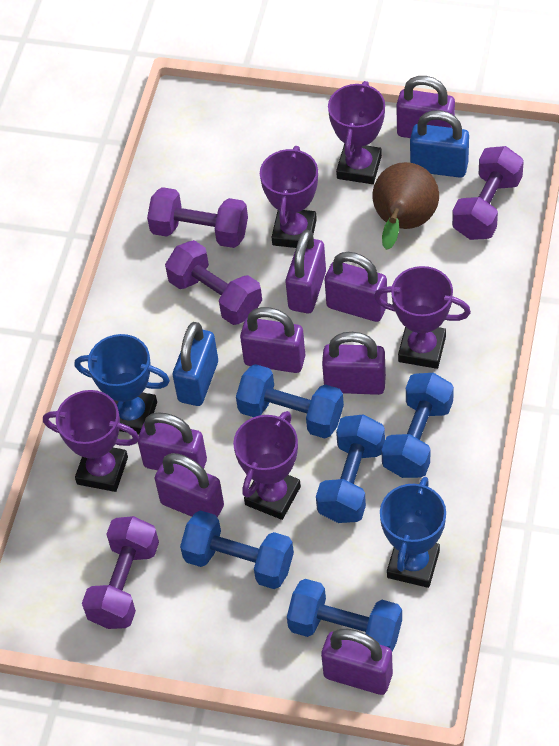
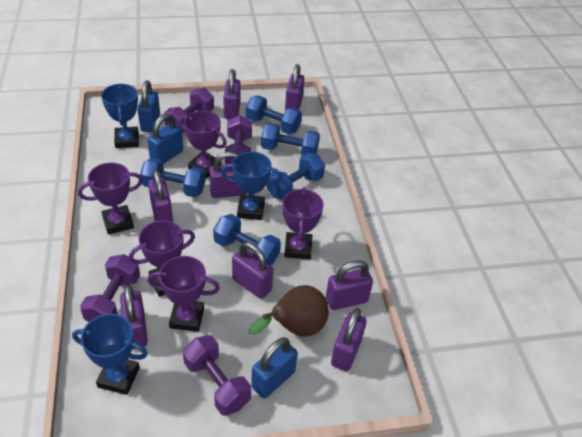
blue padlock: 2 -> 3
blue trophy: 2 -> 3

